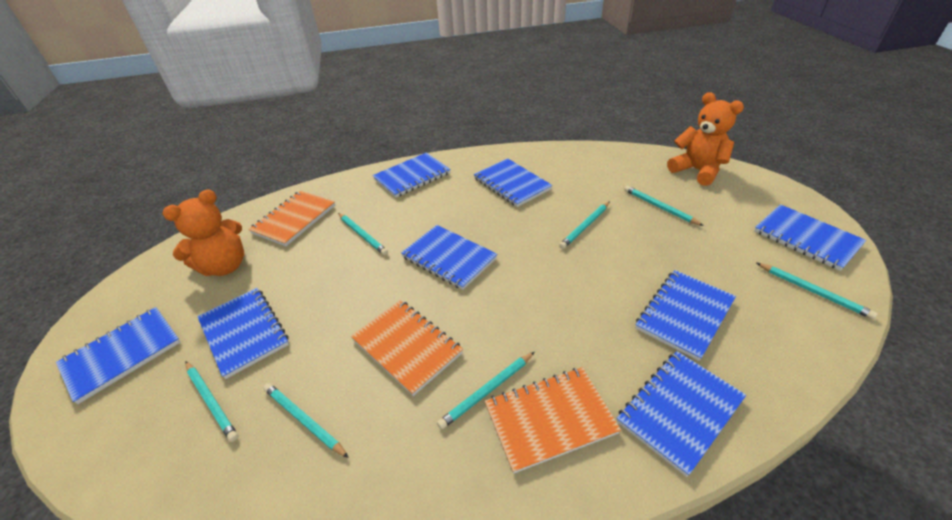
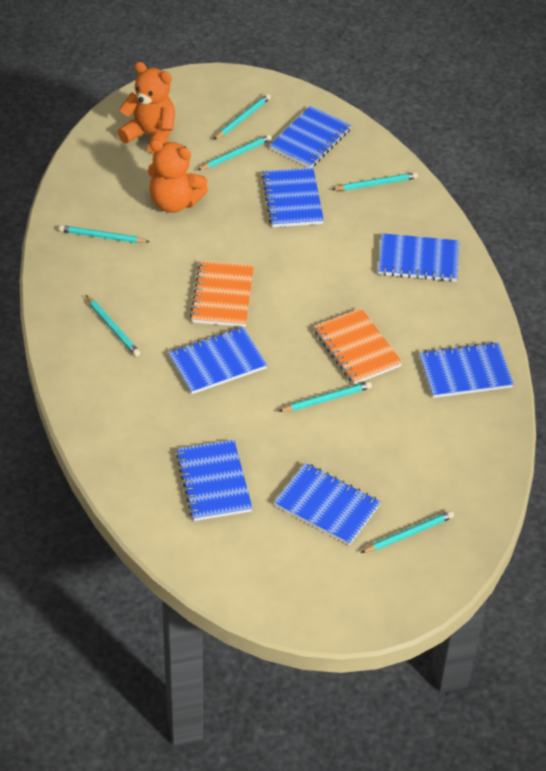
blue notebook: 8 -> 7
orange notebook: 3 -> 2

